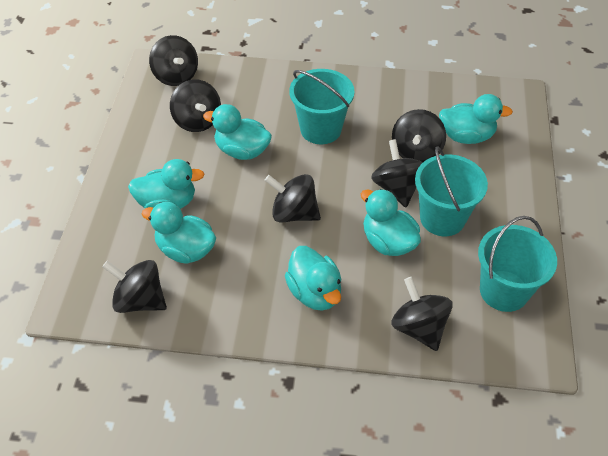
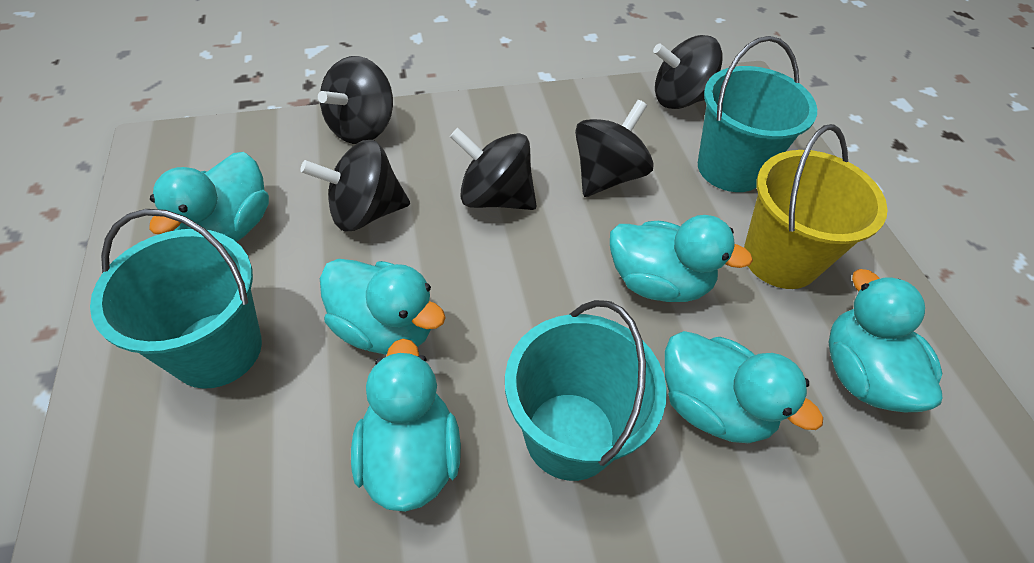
black spinning top: 7 -> 5
yellow bucket: 0 -> 1

